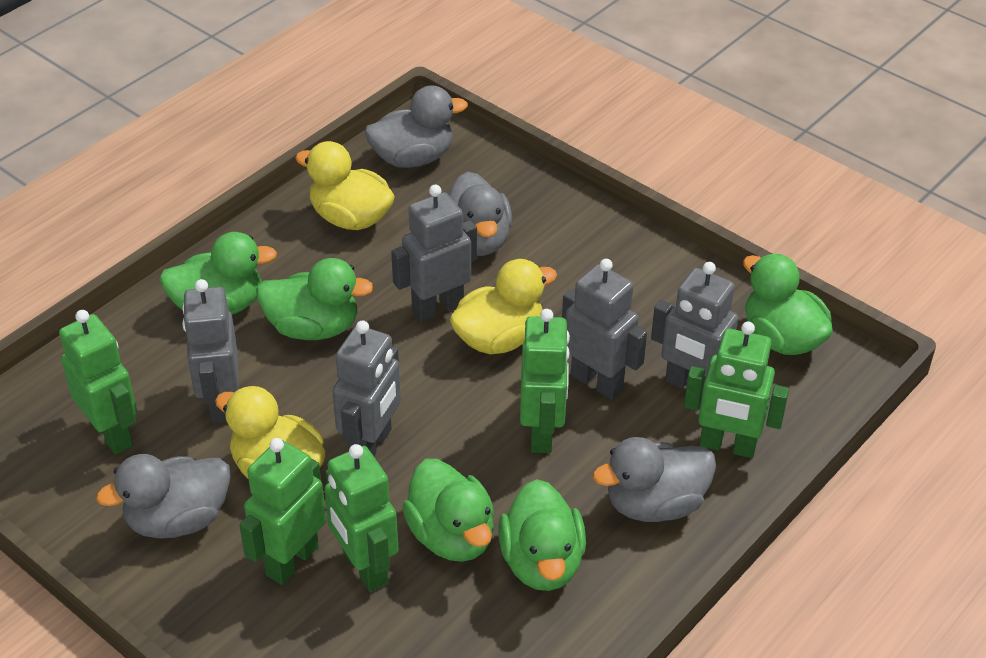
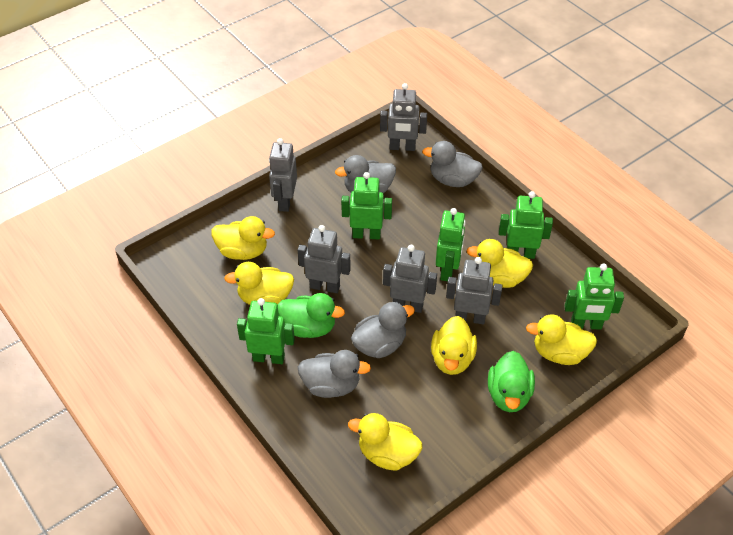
green duck: 5 -> 2
yellow duck: 3 -> 6

